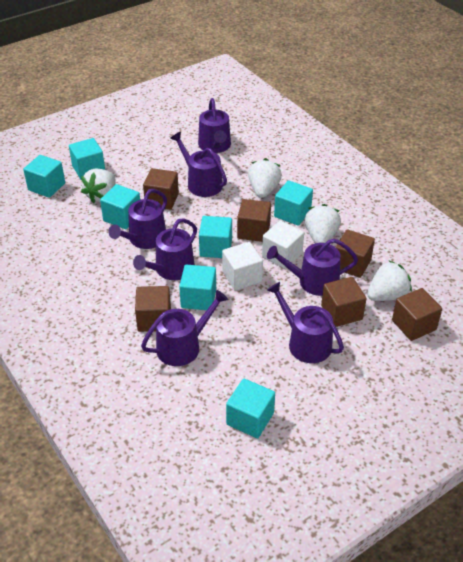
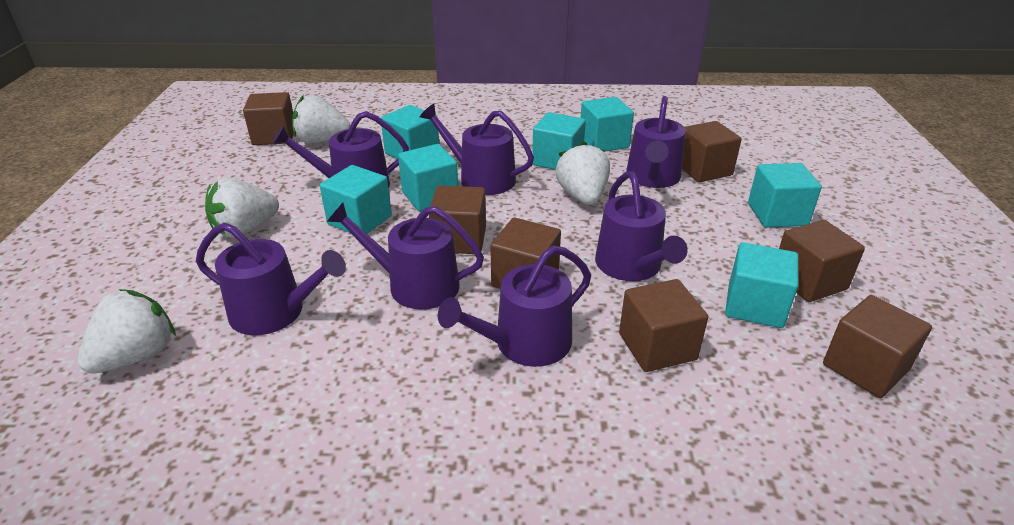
brown cube: 6 -> 7
white cube: 2 -> 0

